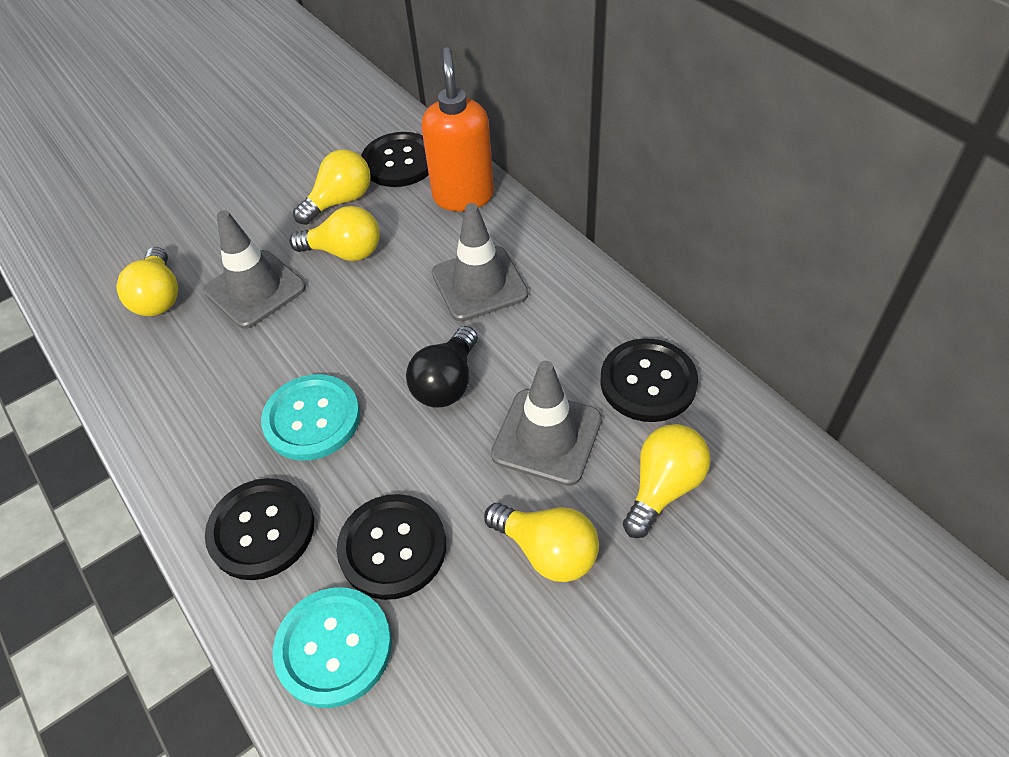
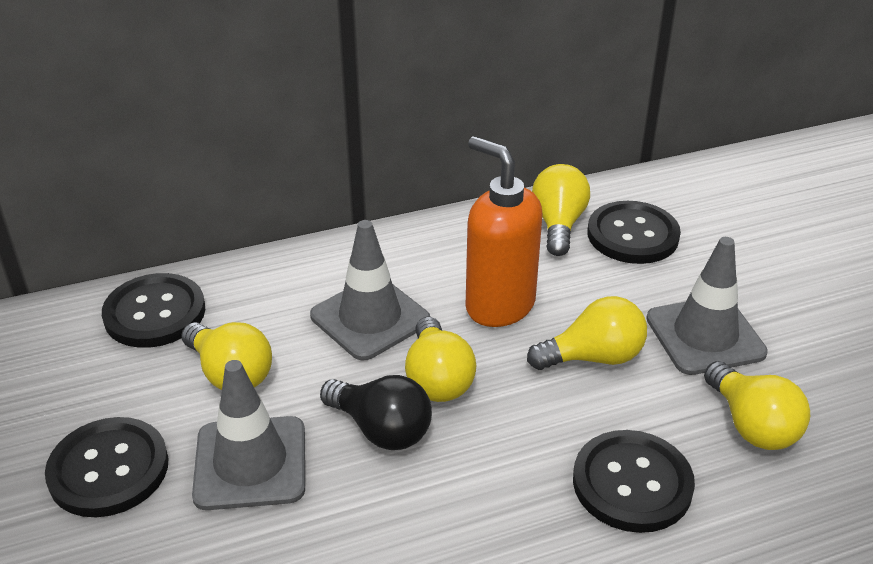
turquoise button: 2 -> 0

